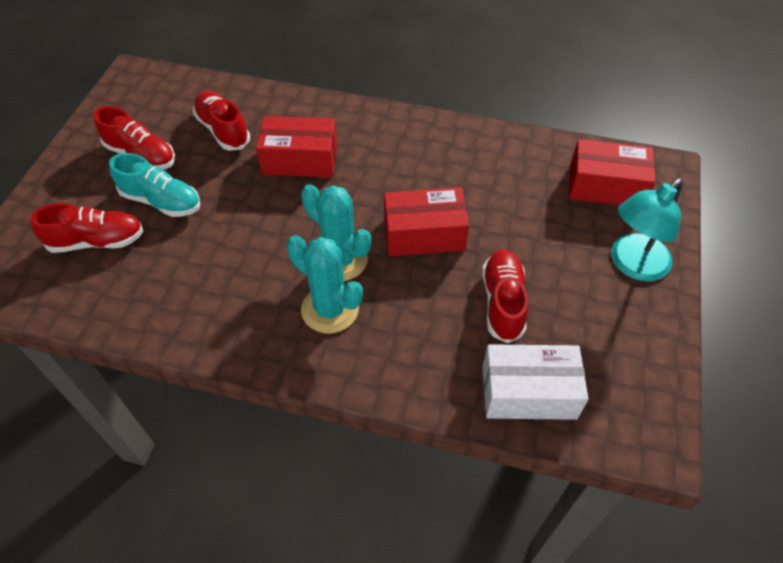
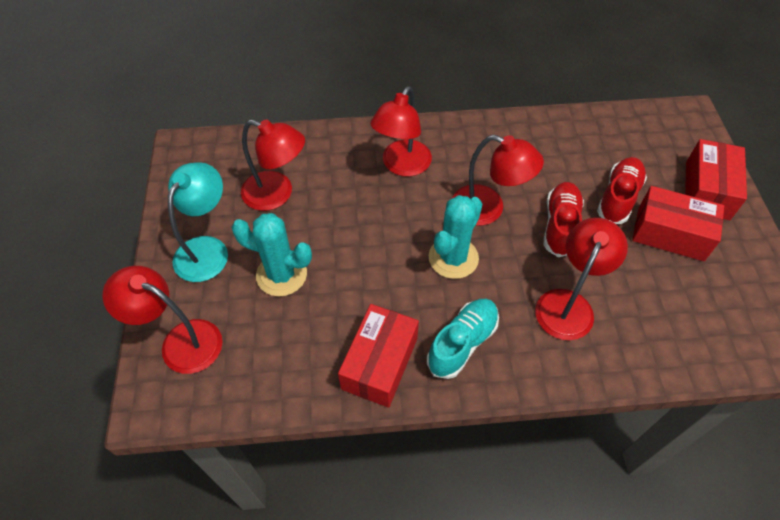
red lamp: 0 -> 5
red shoe: 4 -> 2
white box: 1 -> 0

